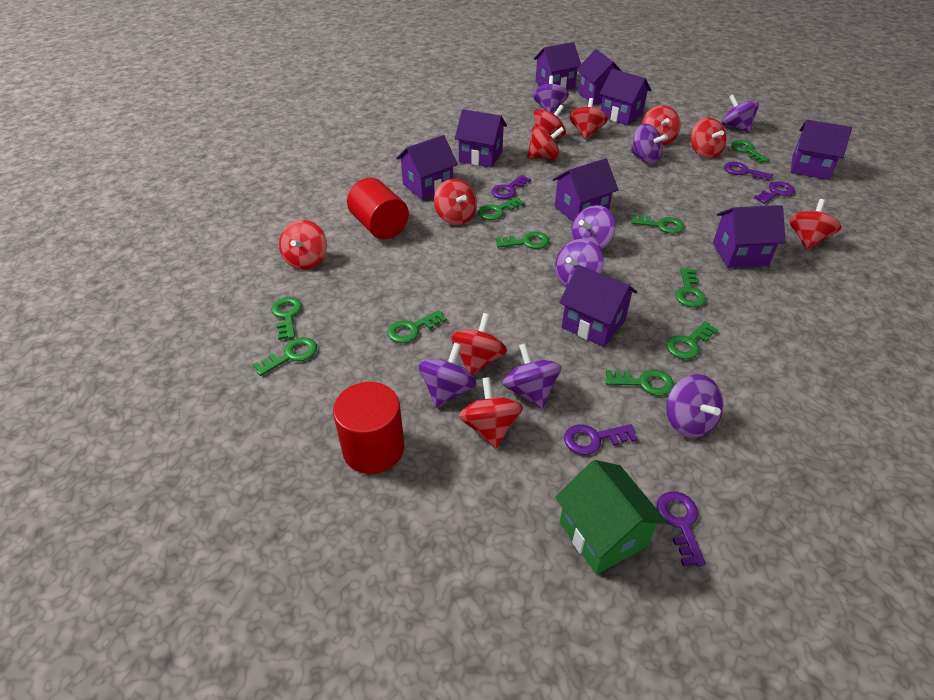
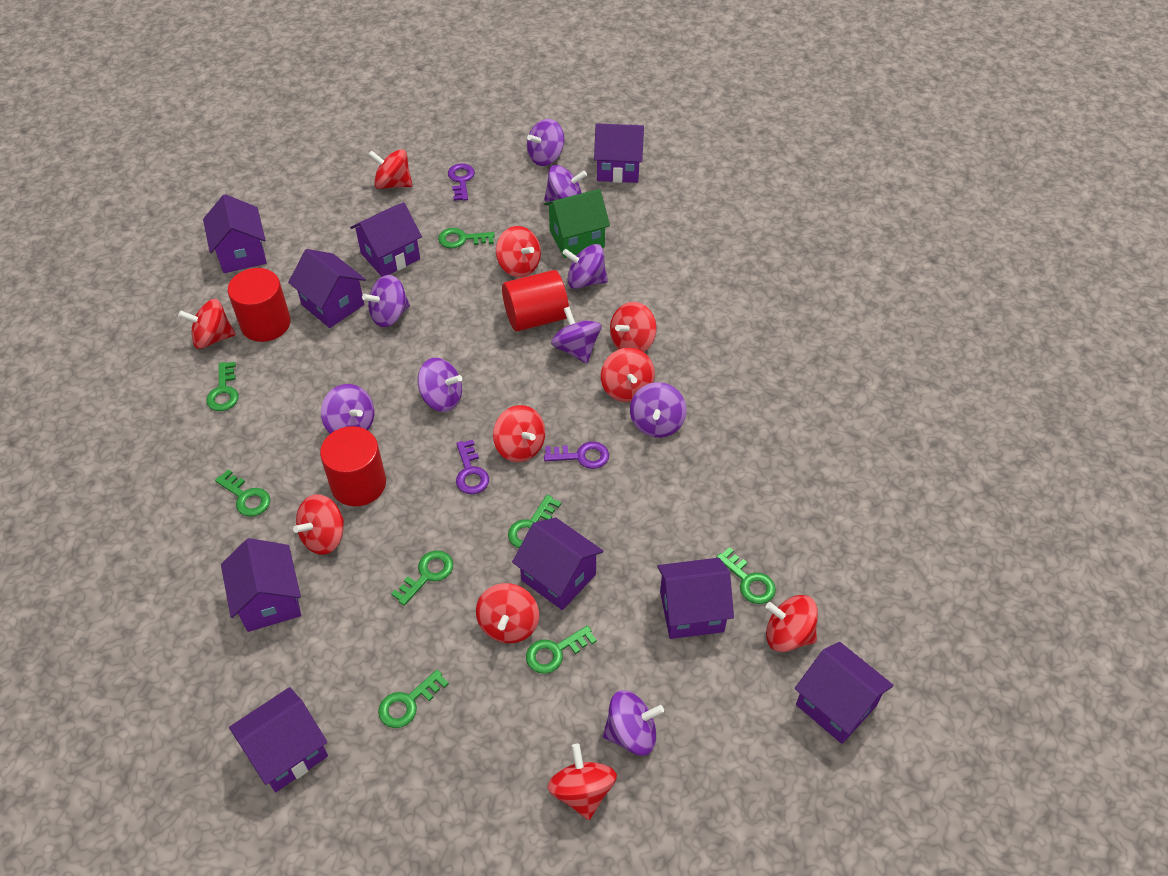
green key: 10 -> 8
purple key: 5 -> 3
purple spinning top: 8 -> 9
red cylinder: 2 -> 3

